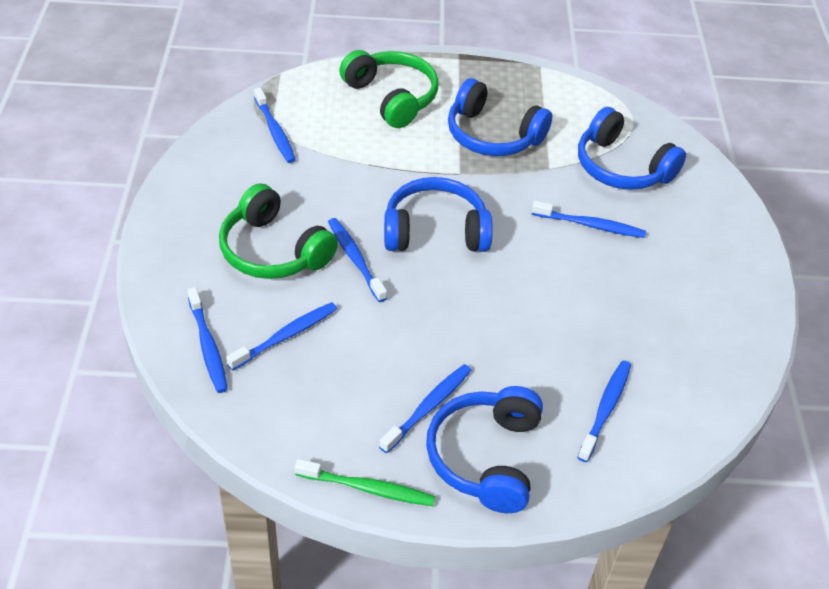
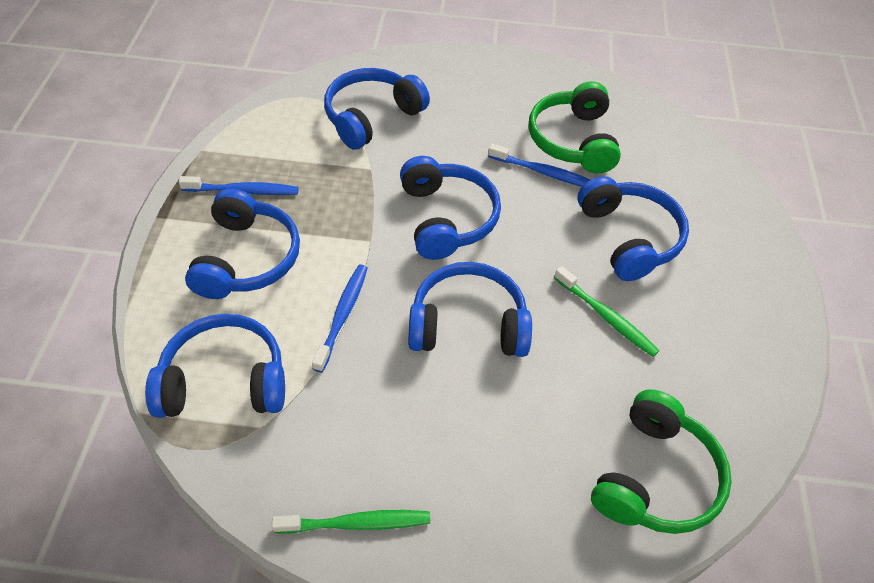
blue headphones: 4 -> 6
blue toothbrush: 7 -> 3
green toothbrush: 1 -> 2

